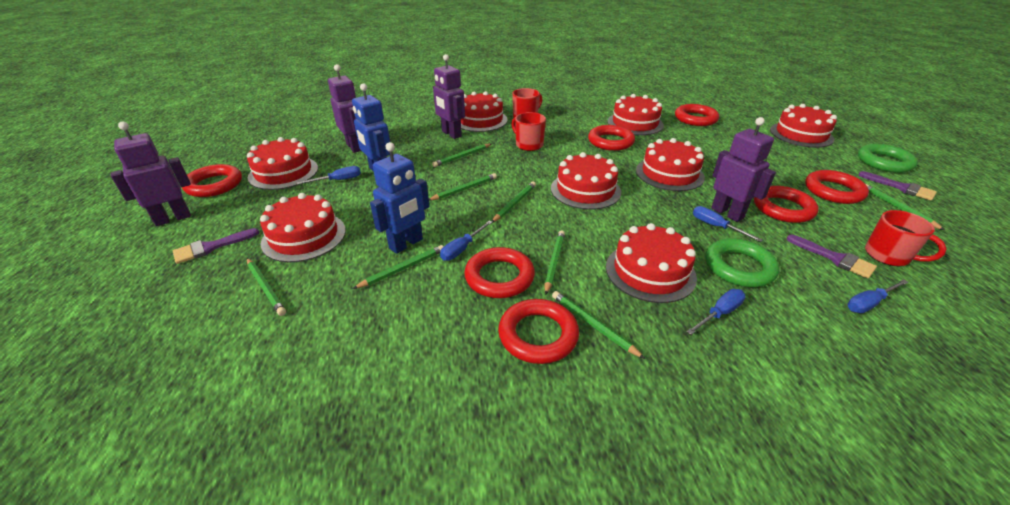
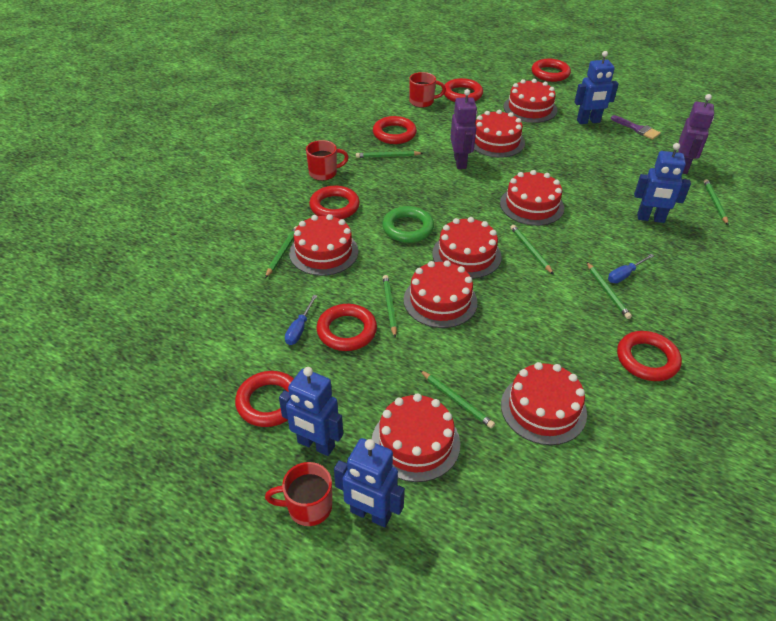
blue robot: 2 -> 4
blue screwdriver: 5 -> 2
green pencil: 8 -> 7
green ring: 2 -> 1
purple brush: 3 -> 1
purple robot: 4 -> 2

